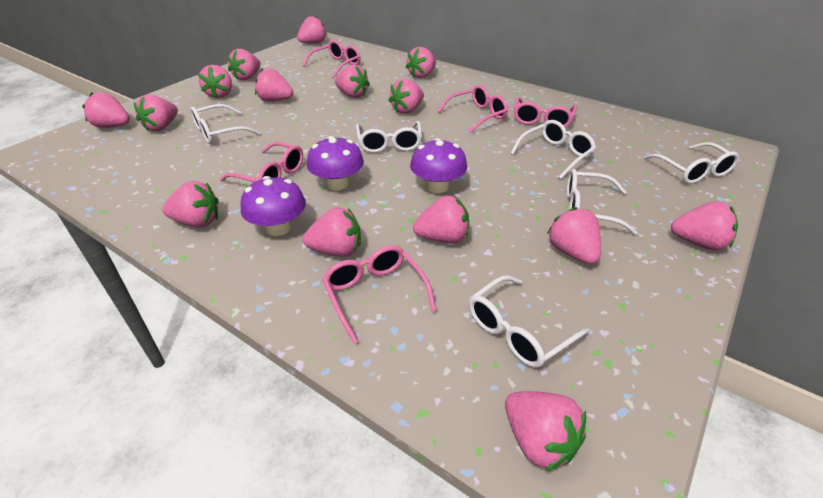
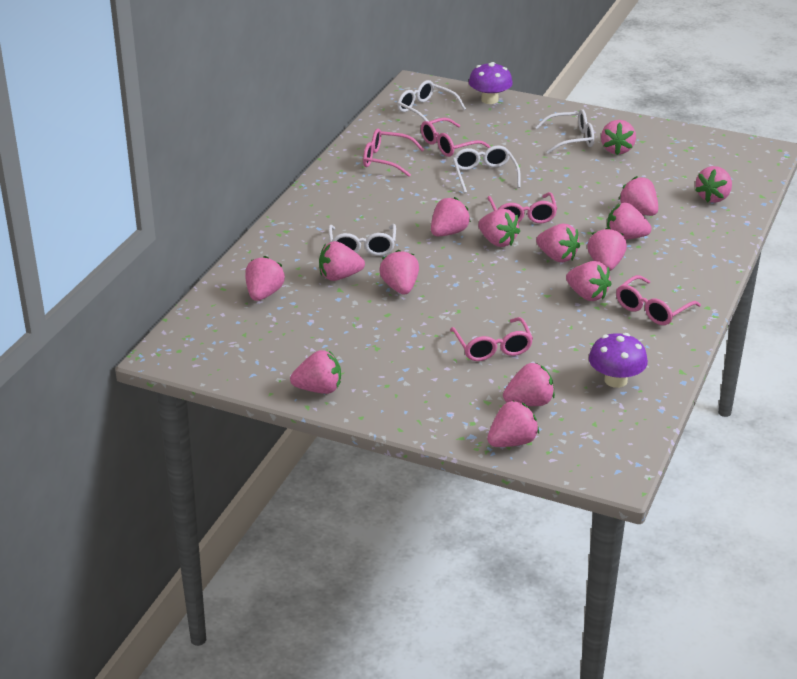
purple mushroom: 3 -> 2
white glasses: 6 -> 4

